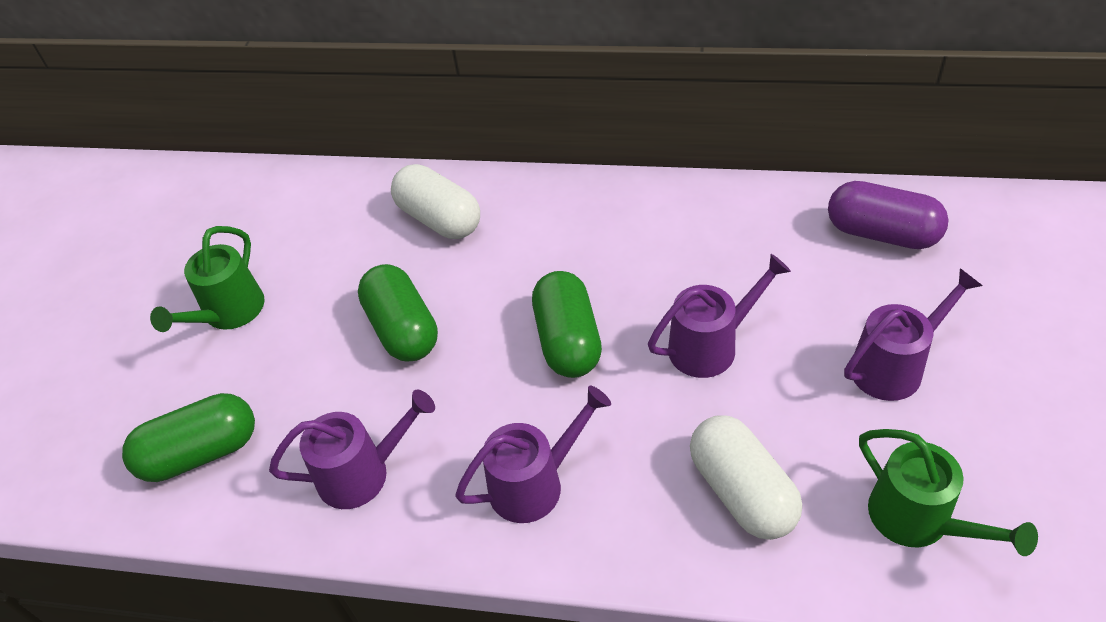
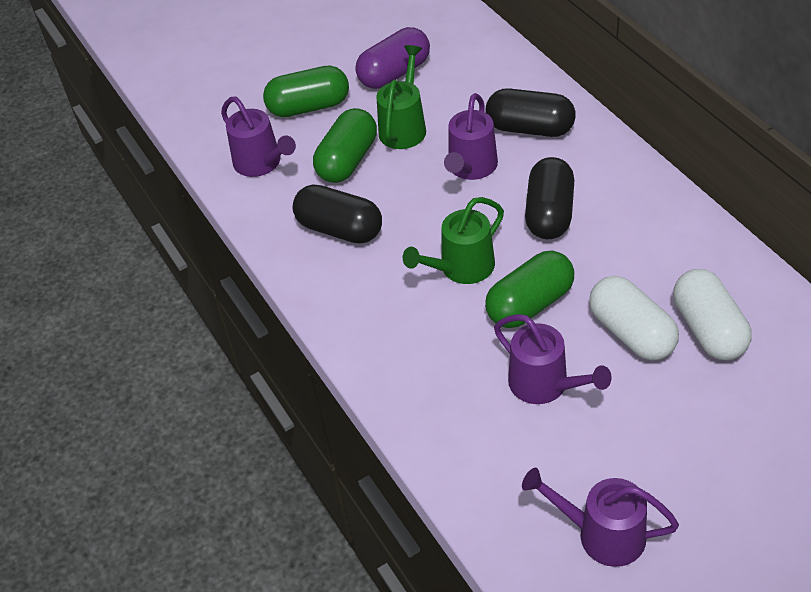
black capsule: 0 -> 3

